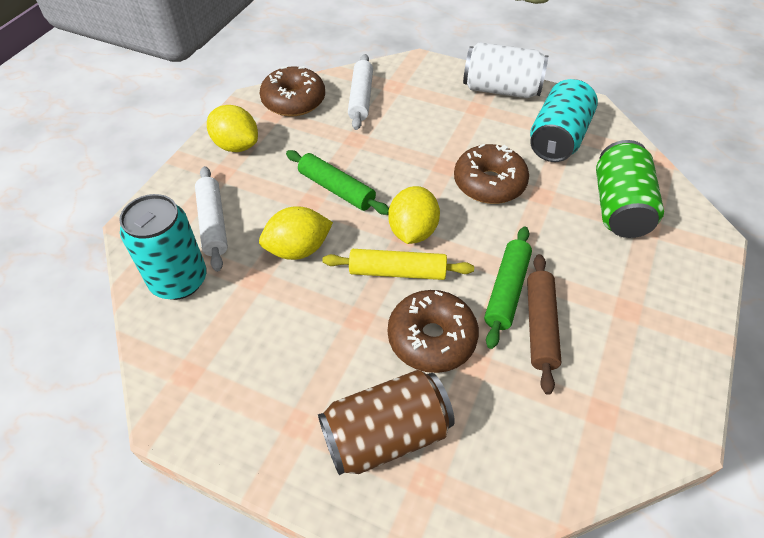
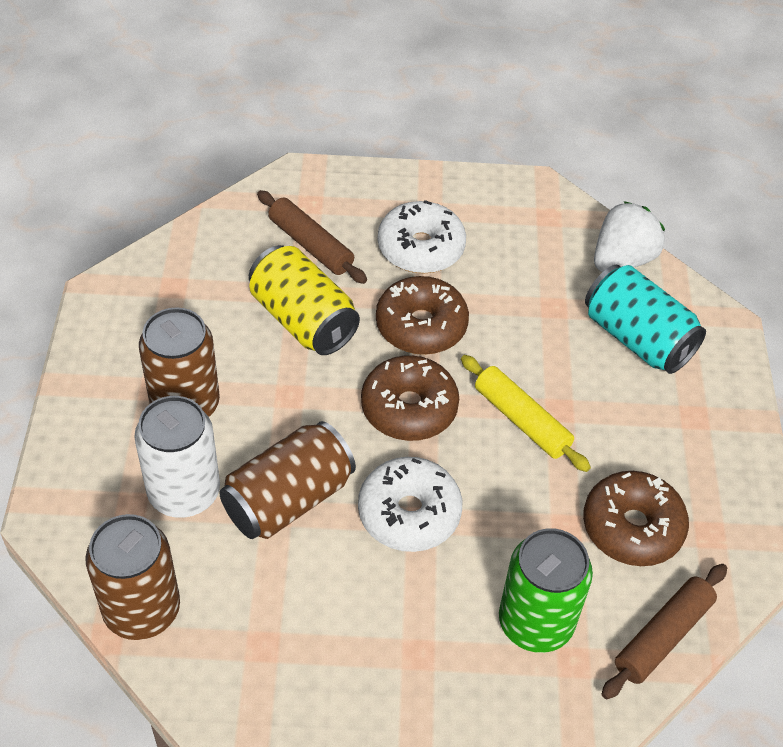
brown can: 1 -> 3
brown rolling pin: 1 -> 2
green rolling pin: 2 -> 0
turquoise can: 2 -> 1
white donut: 0 -> 2
white rolling pin: 2 -> 0
white strawberry: 0 -> 1
yellow can: 0 -> 1
yellow lemon: 3 -> 0

